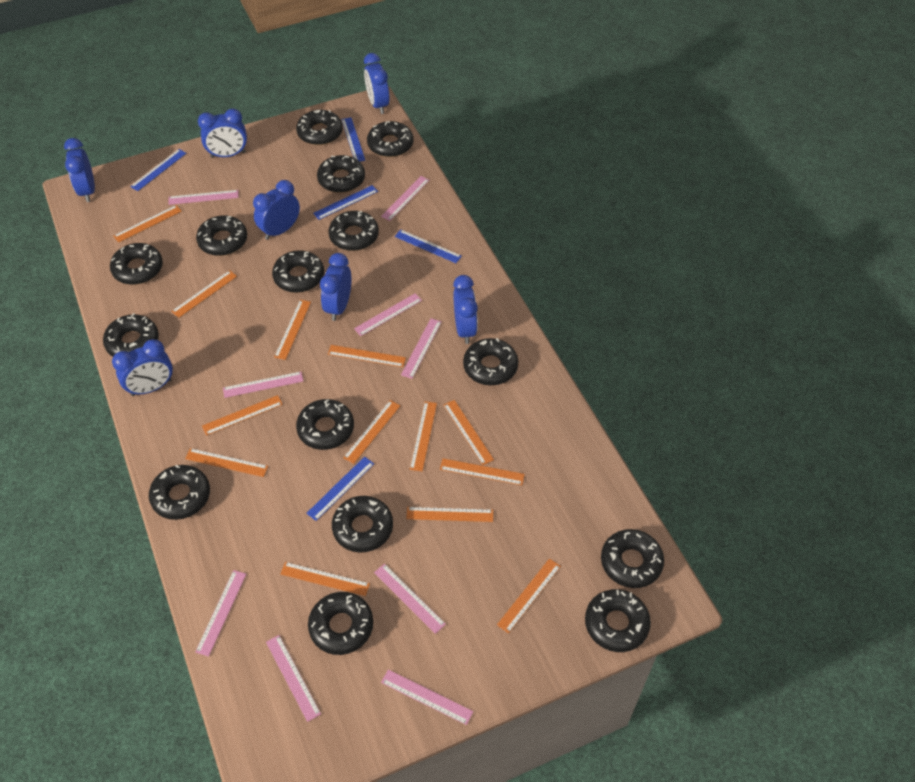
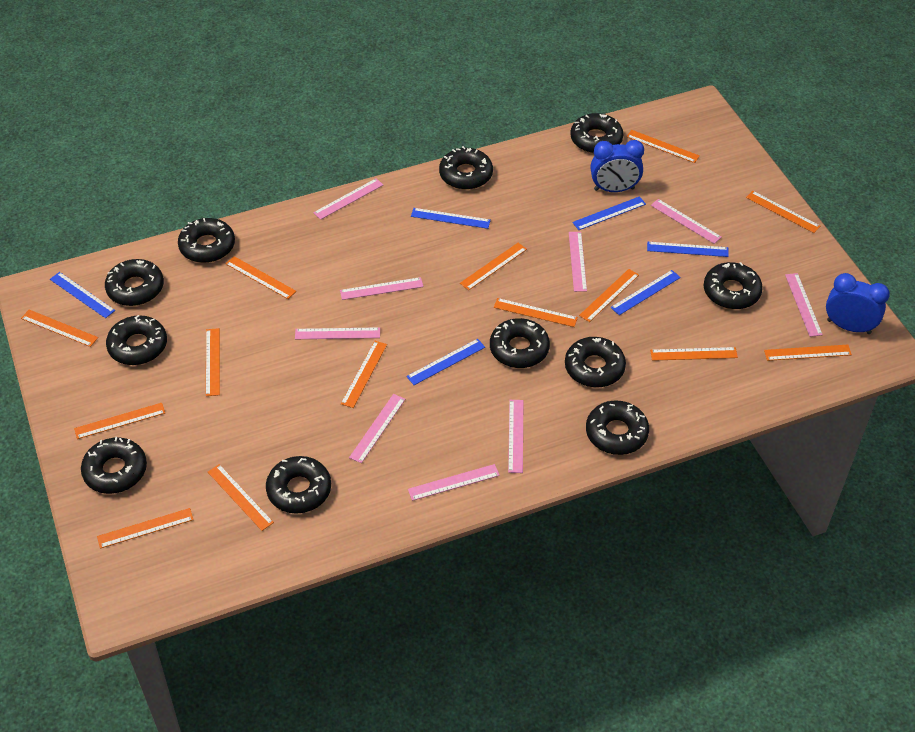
black donut: 15 -> 11
blue clock: 7 -> 2
blue ruler: 5 -> 6
orange ruler: 13 -> 14

